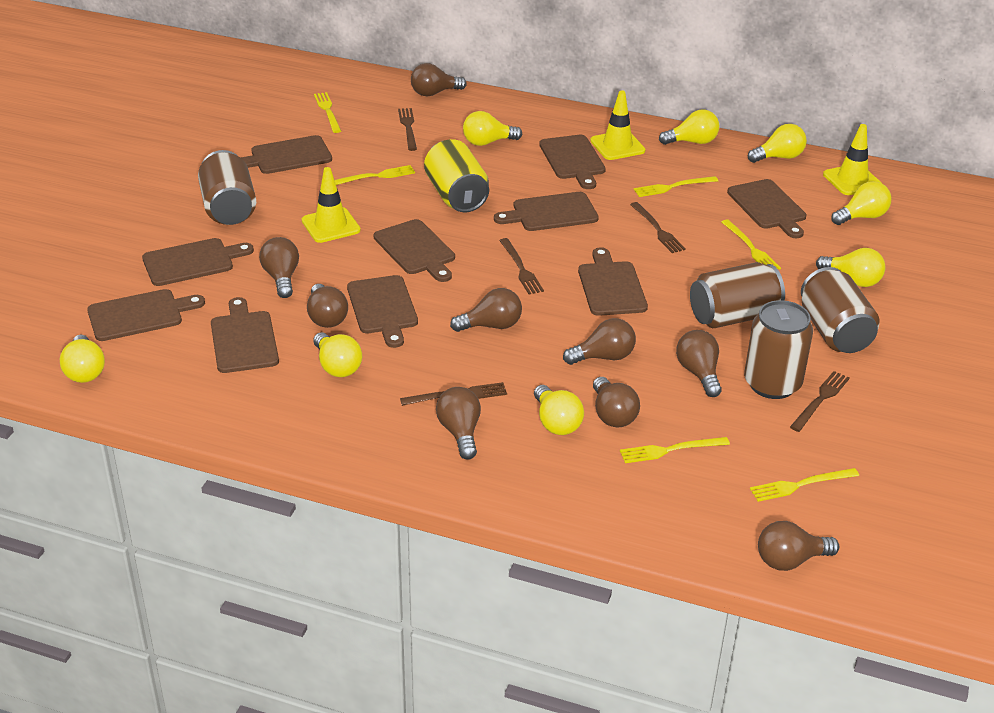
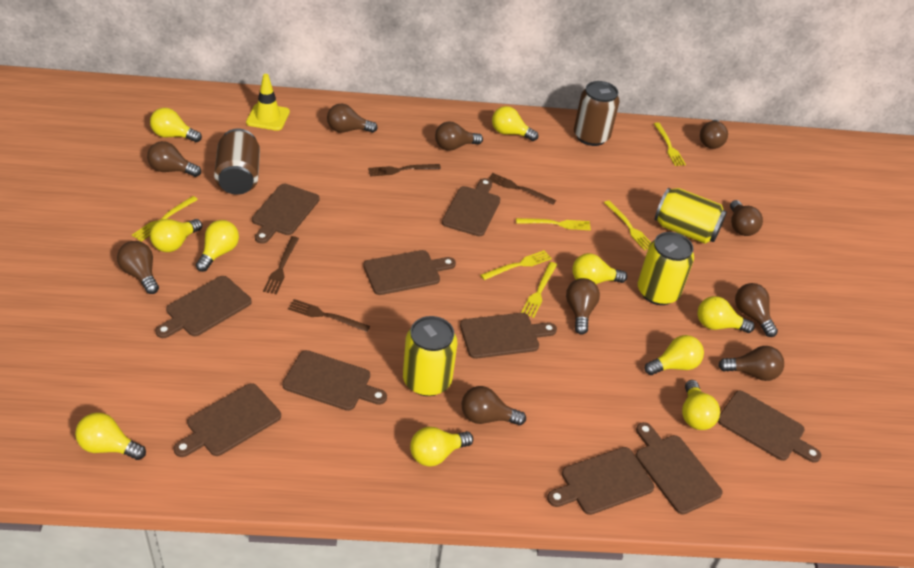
brown can: 4 -> 2
brown fork: 5 -> 4
brown light bulb: 9 -> 10
yellow can: 1 -> 3
yellow light bulb: 8 -> 10
yellow traffic cone: 3 -> 1

